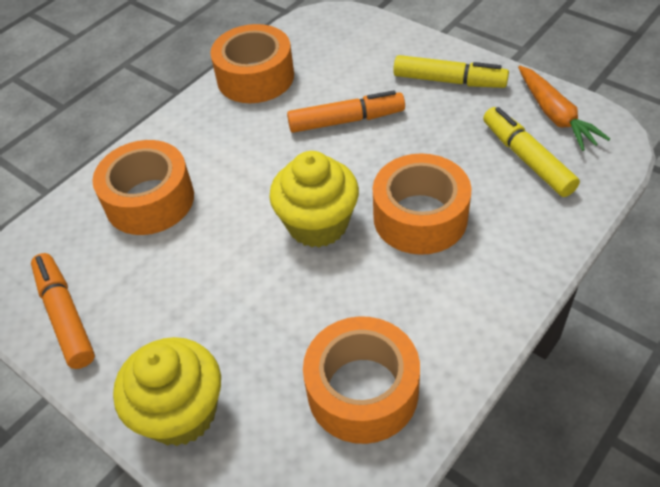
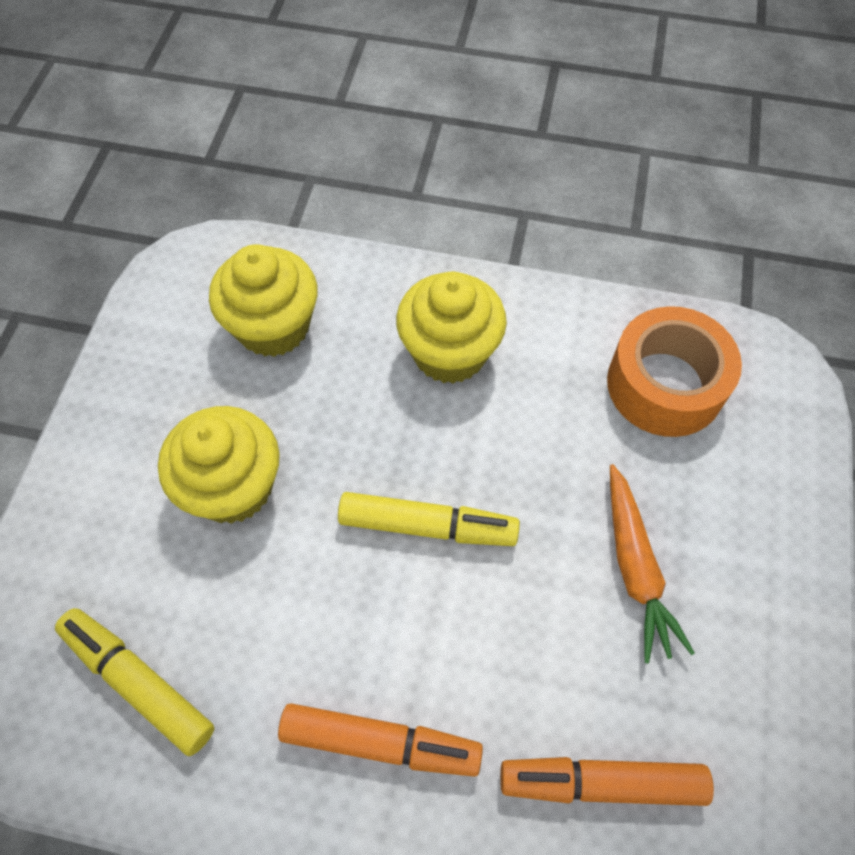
orange tape: 4 -> 1
yellow cupcake: 2 -> 3

